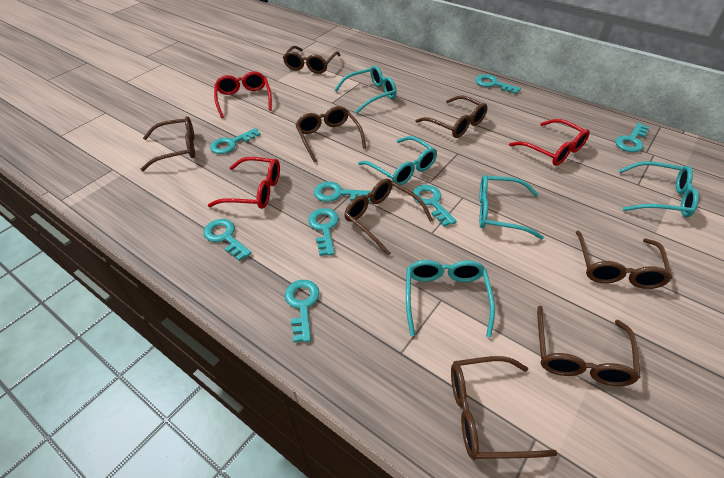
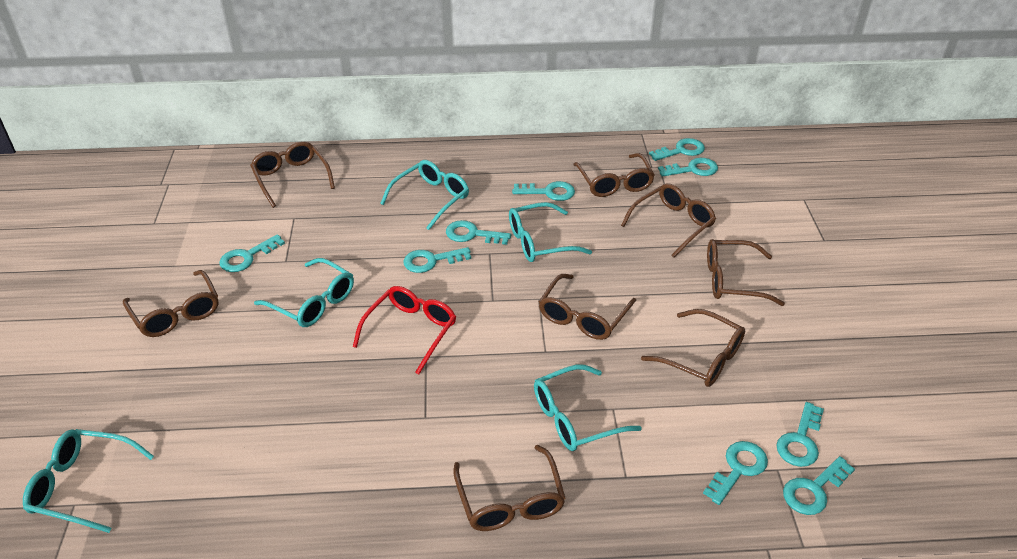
red glasses: 3 -> 1
turquoise key: 8 -> 9

